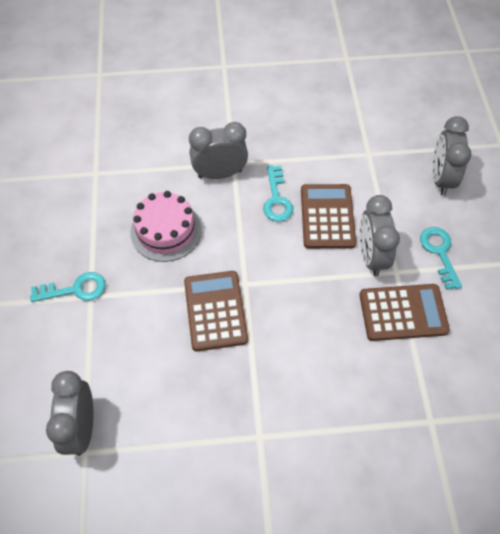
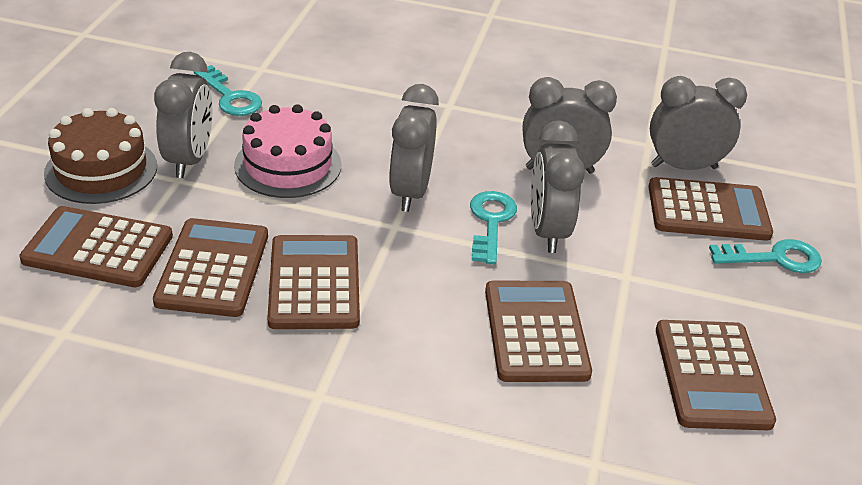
brown cake: 0 -> 1
brown calculator: 3 -> 6
grey clock: 4 -> 5

